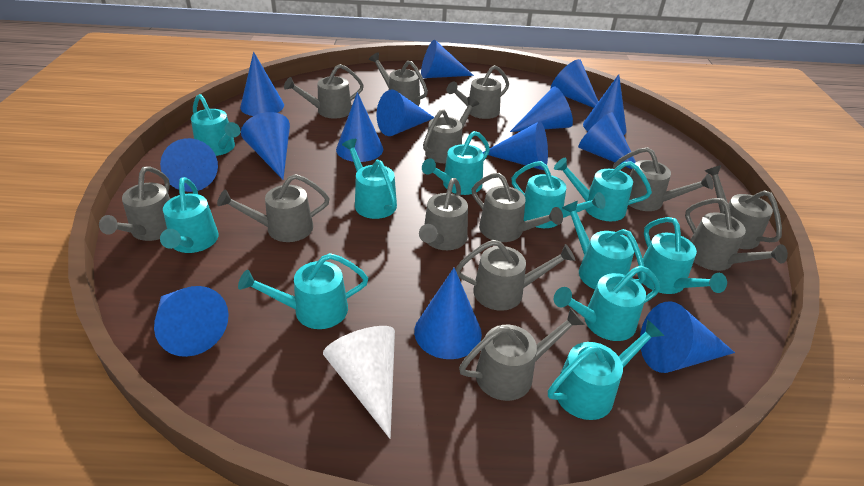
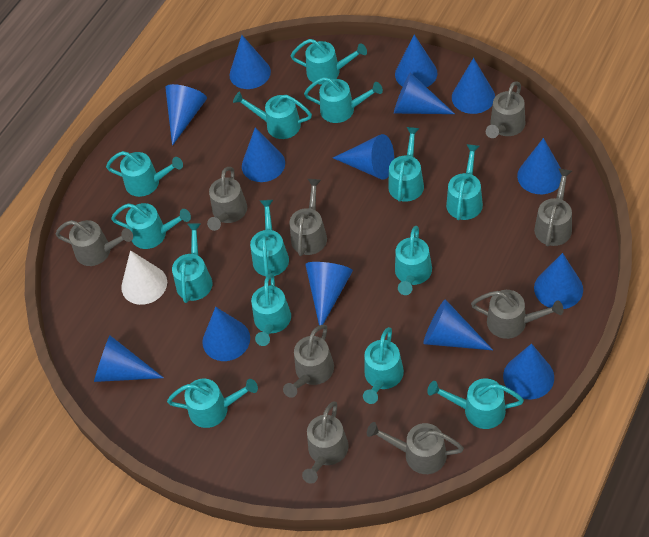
grey watering can: 13 -> 9
turquoise watering can: 11 -> 14

